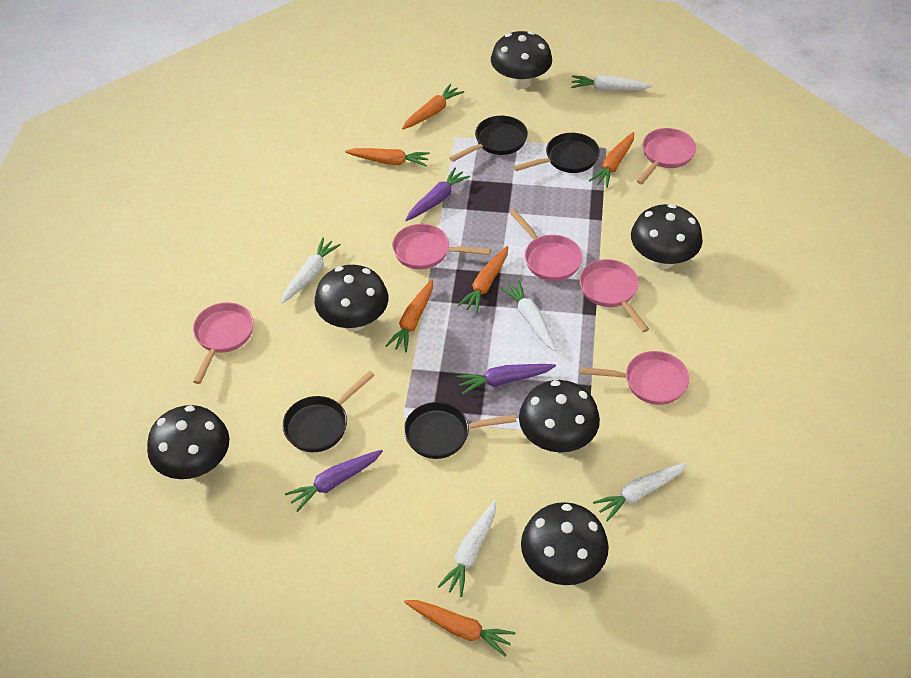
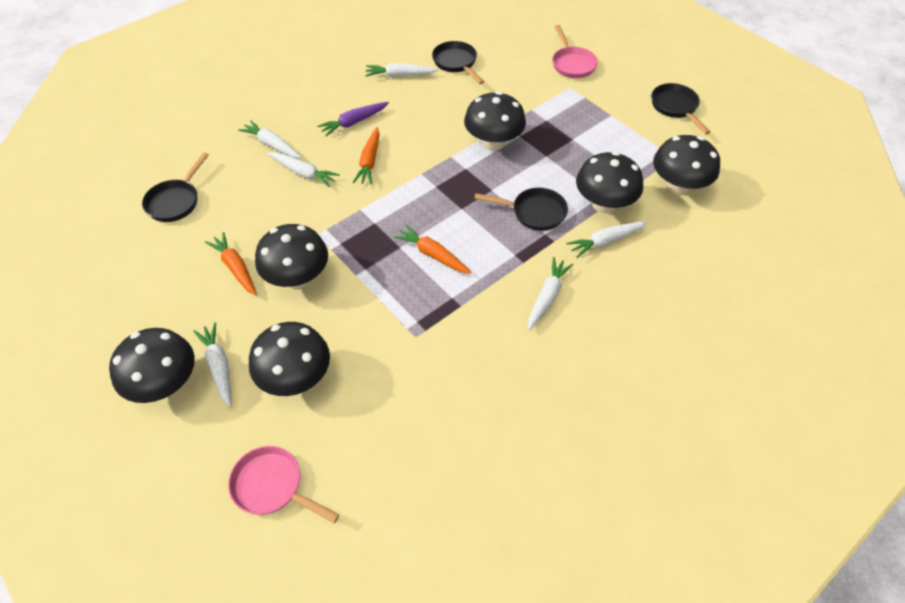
orange carrot: 6 -> 3
pink pan: 6 -> 2
purple carrot: 3 -> 1
white carrot: 5 -> 6

